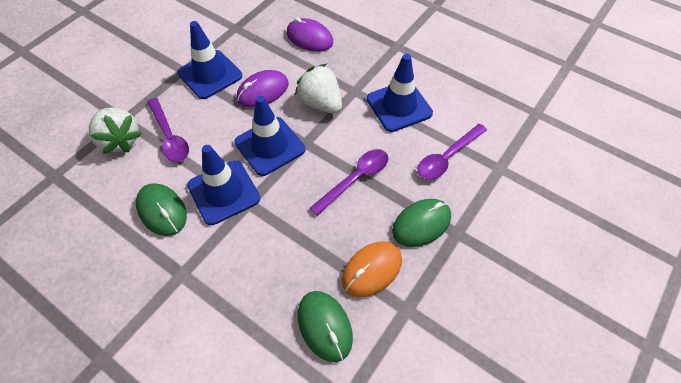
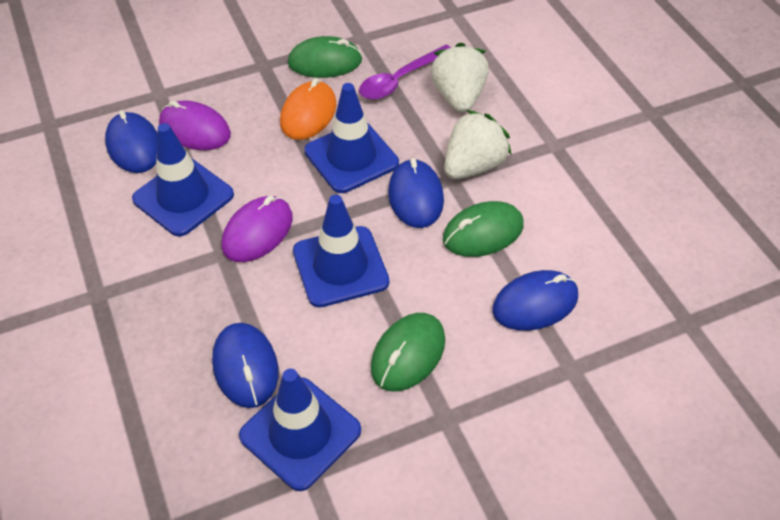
blue mouse: 0 -> 4
purple spoon: 3 -> 1

